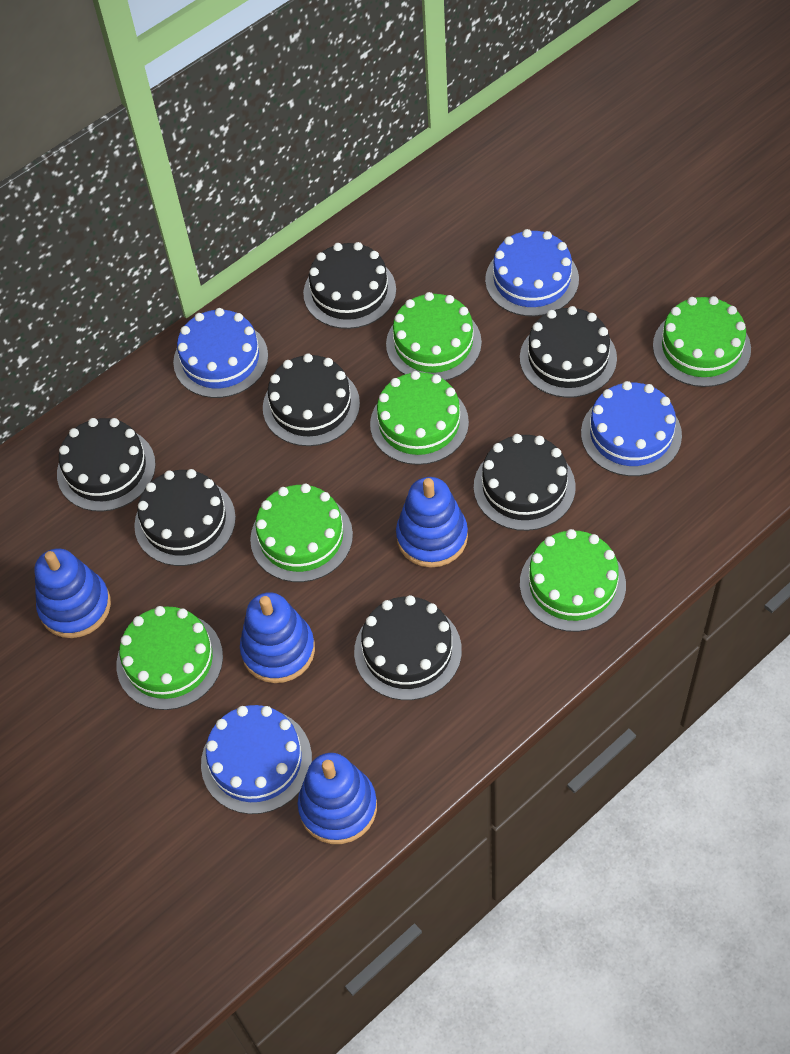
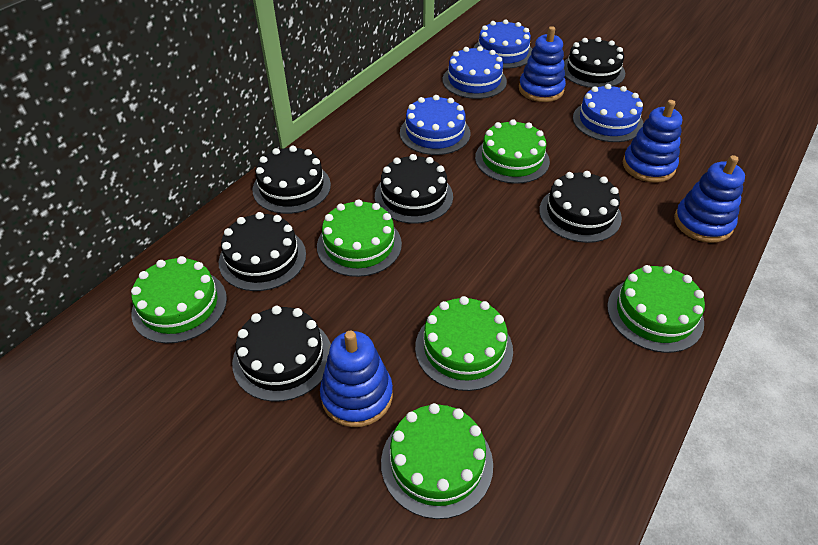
black cake: 7 -> 6

